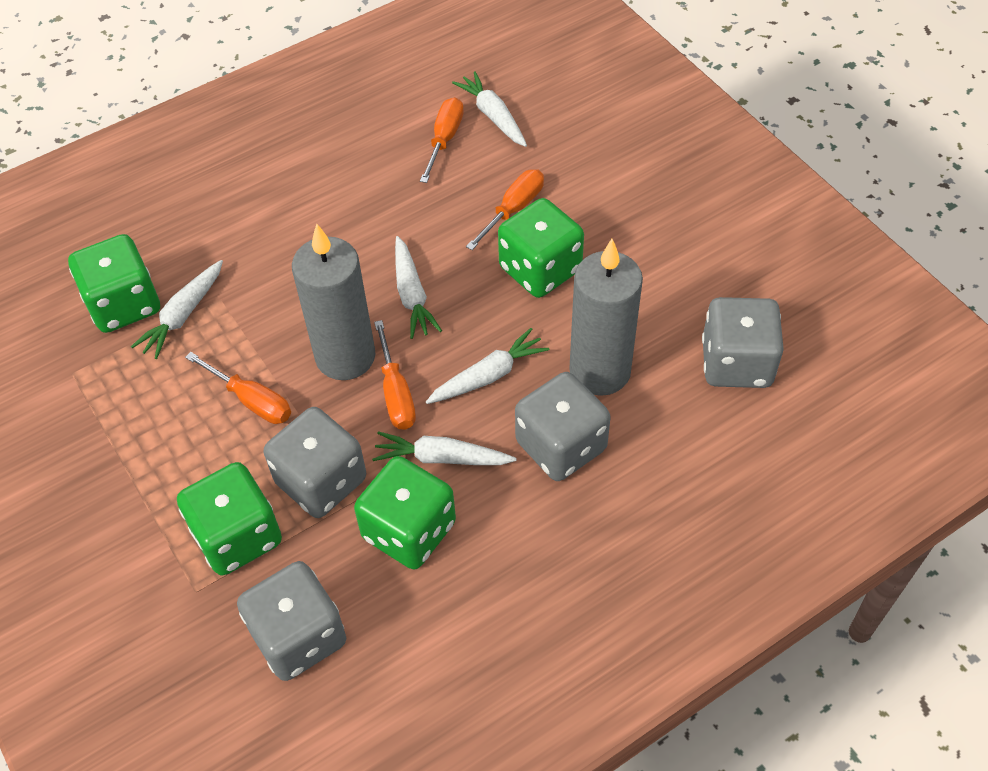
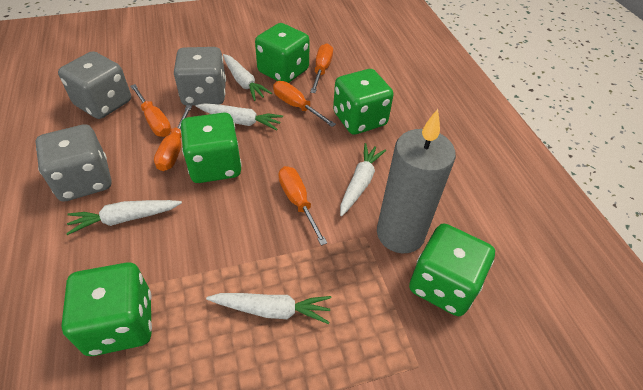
green dice: 4 -> 5
grey candle: 2 -> 1
grey dice: 4 -> 3
orange screwdriver: 4 -> 5

